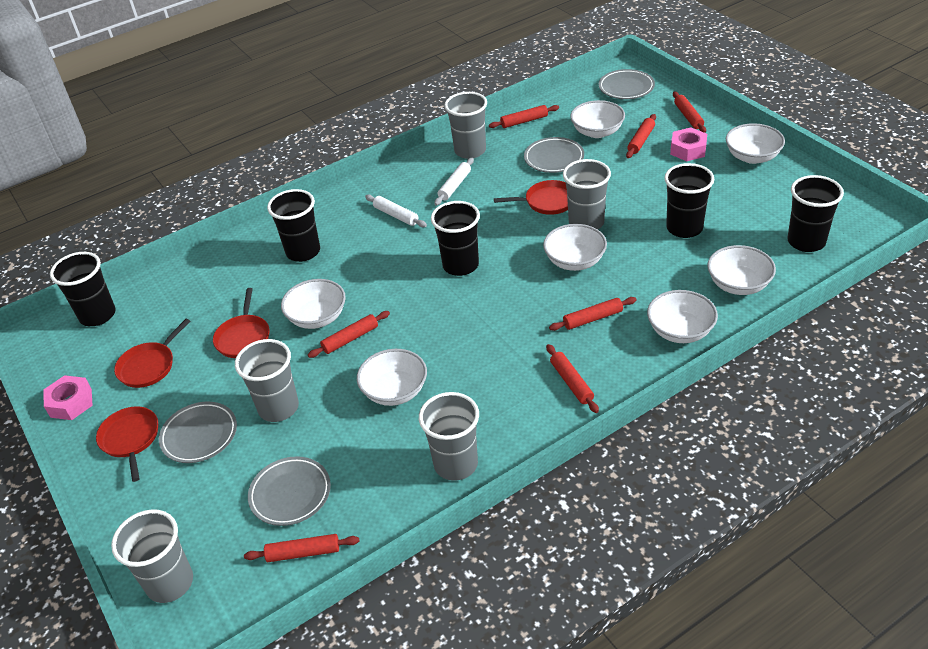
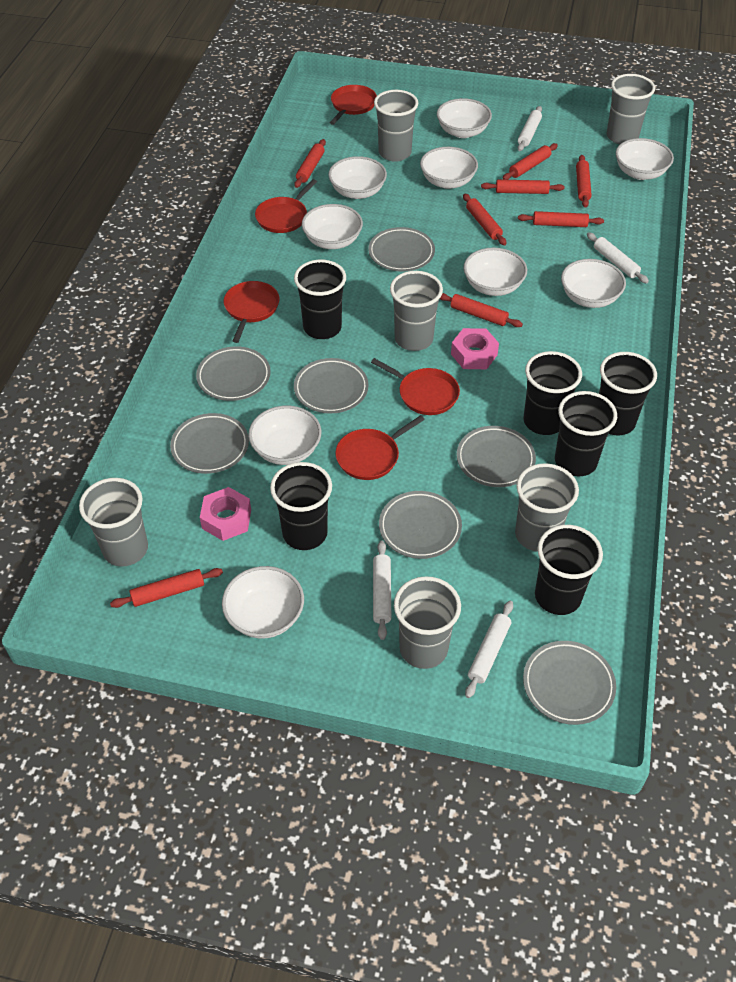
black cup: 5 -> 6
grey cup: 5 -> 6
grey plate: 4 -> 7
red pan: 4 -> 5
red rolling pin: 7 -> 8
white bowl: 7 -> 9
white rolling pin: 2 -> 4

